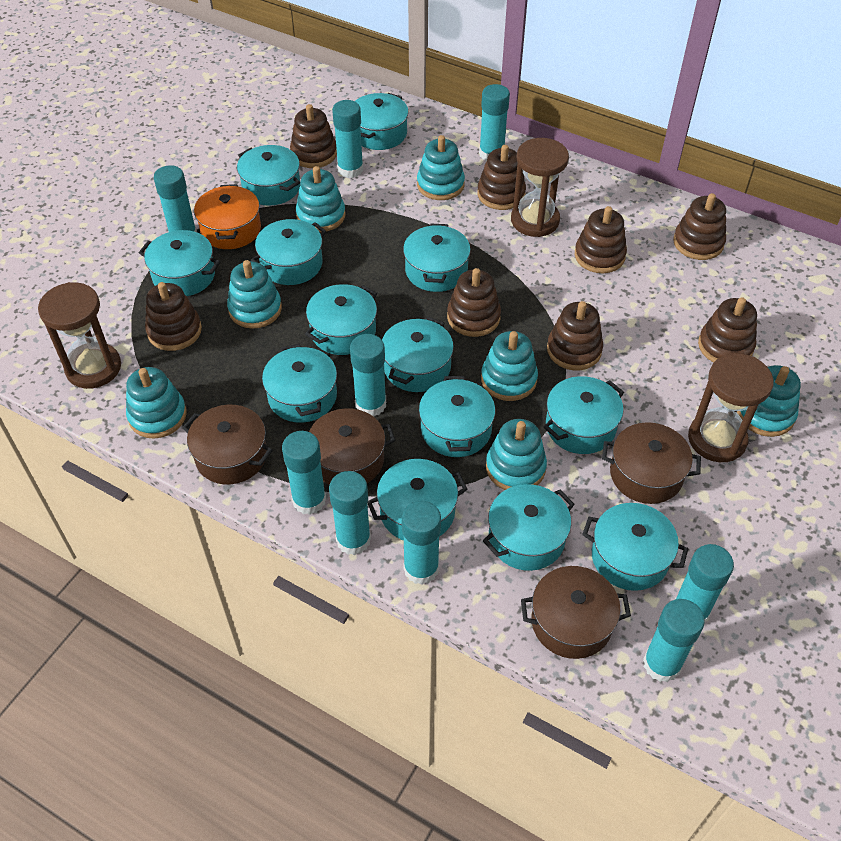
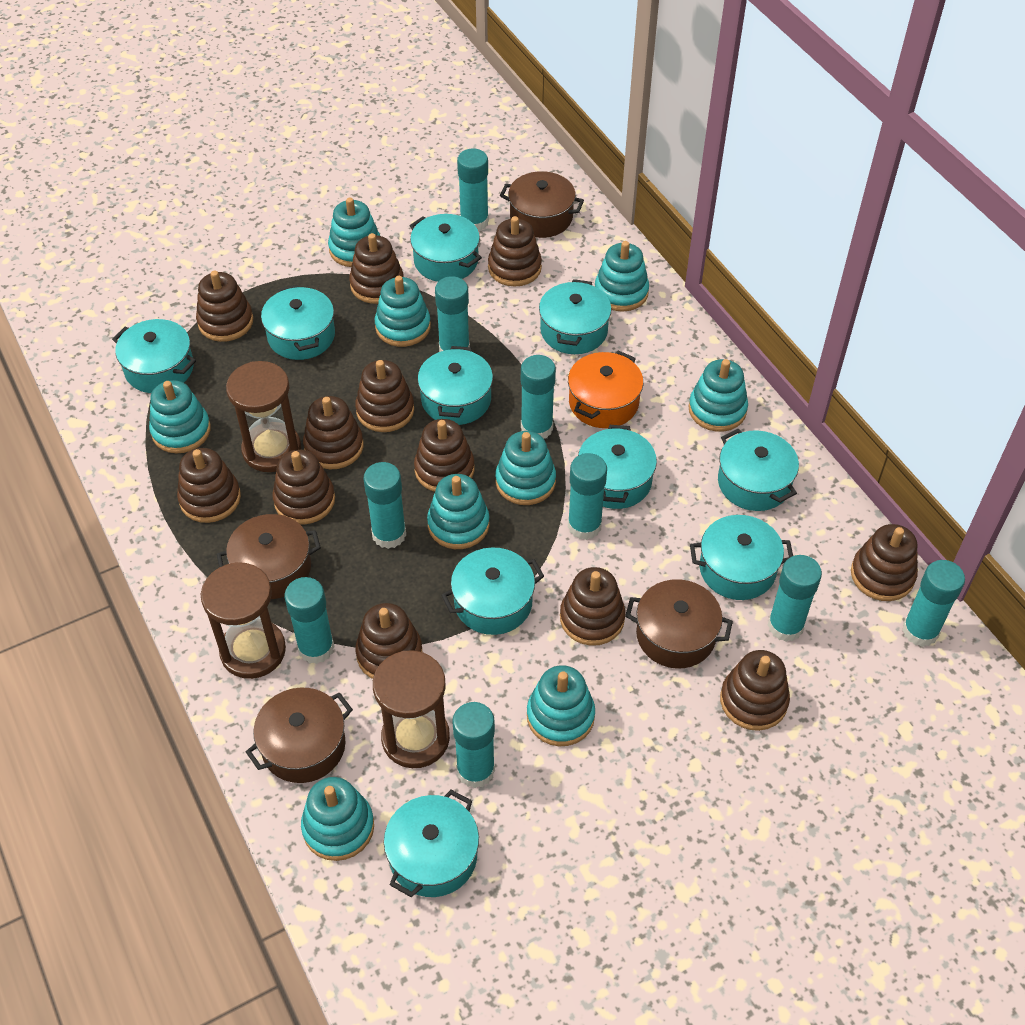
brown stacking toy: 8 -> 12
turquoise pot: 13 -> 10
turquoise stacking toy: 7 -> 9

